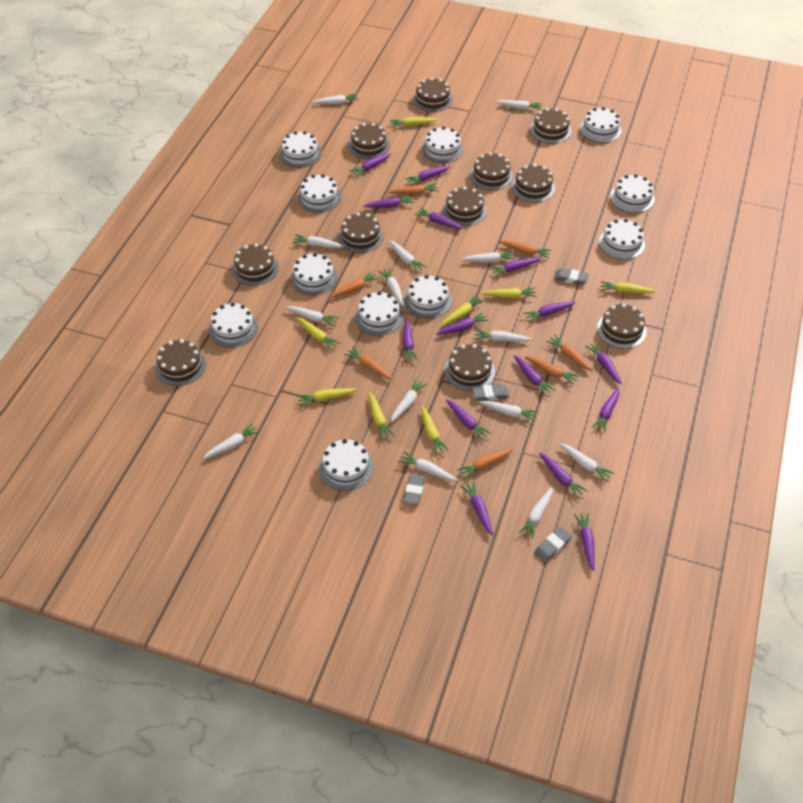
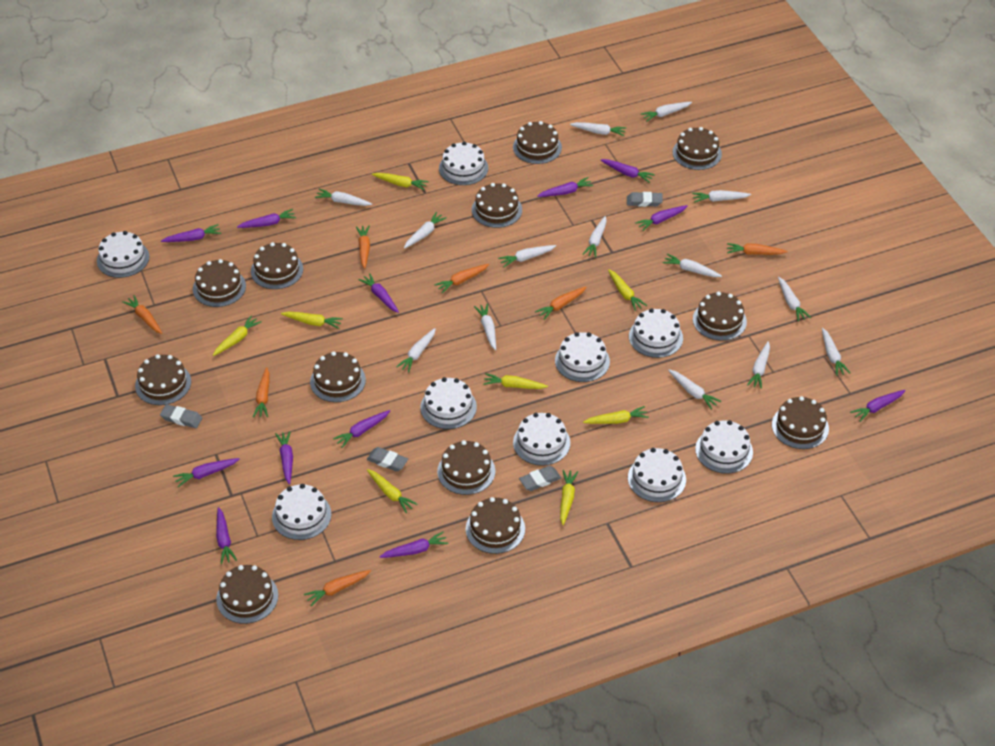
brown cake: 11 -> 12
purple carrot: 15 -> 12
white cake: 11 -> 9

